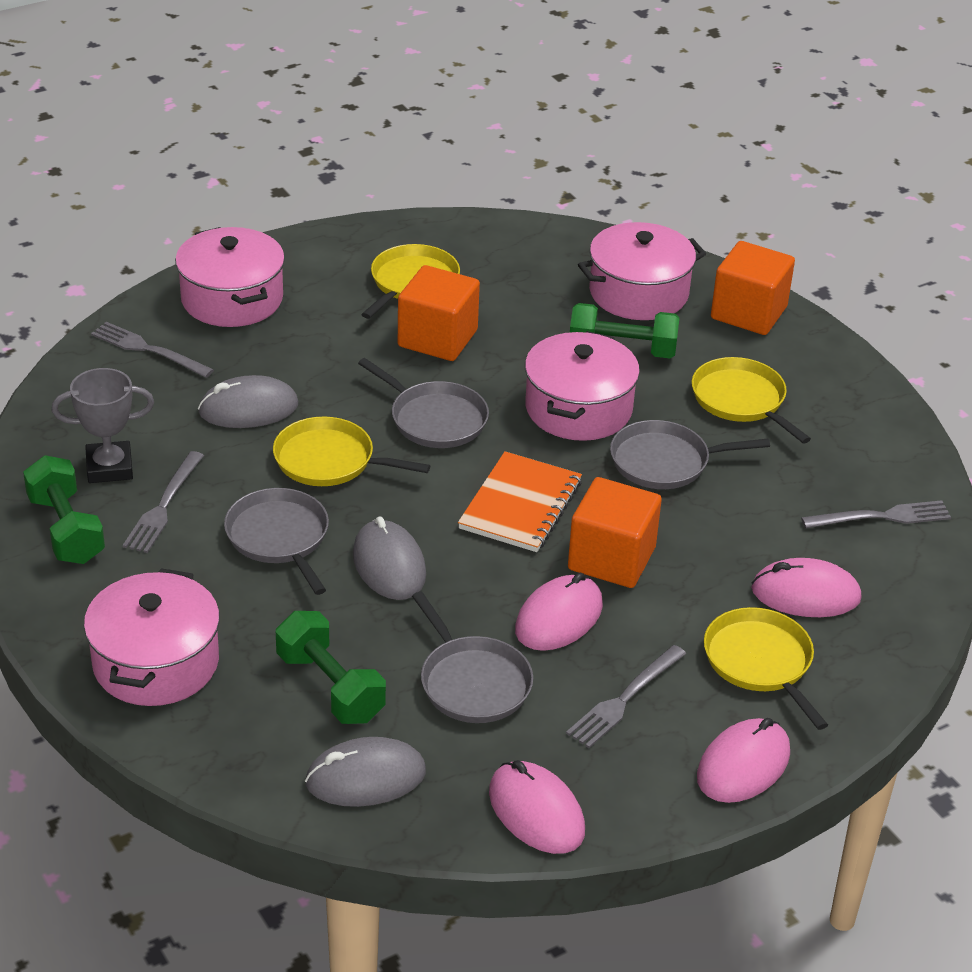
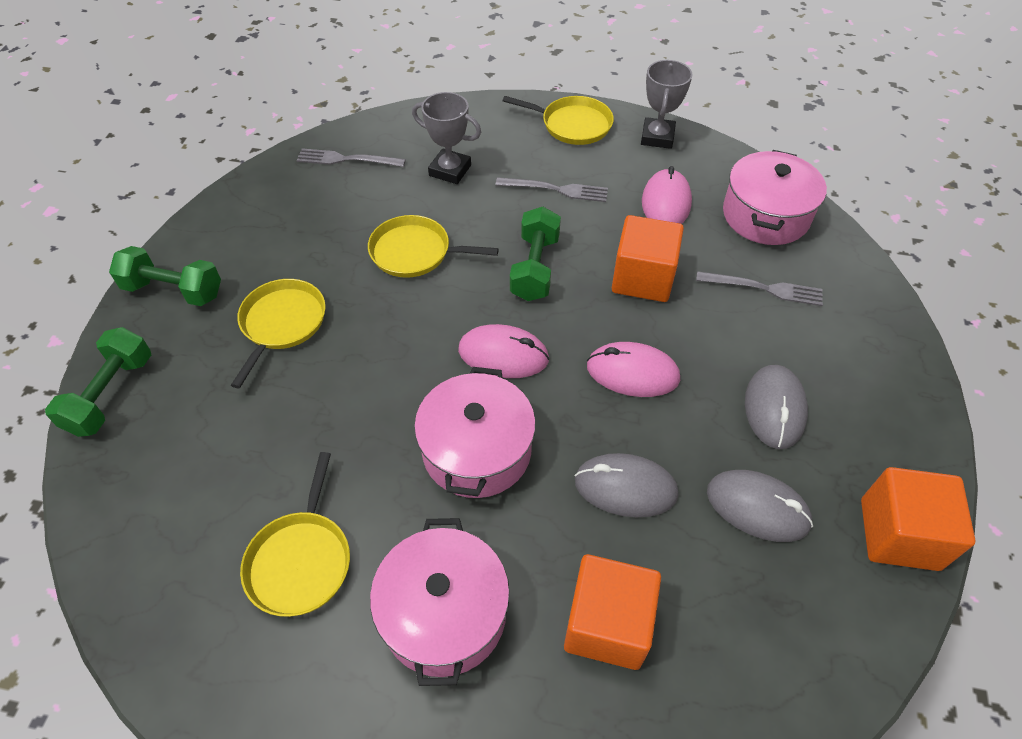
grey fork: 4 -> 3
grey pan: 4 -> 0
grey trophy: 1 -> 2
orange notebook: 1 -> 0
pink mouse: 4 -> 3
pink pot: 4 -> 3

